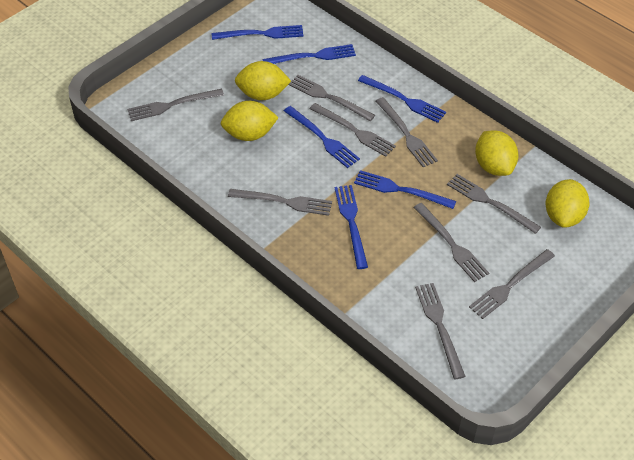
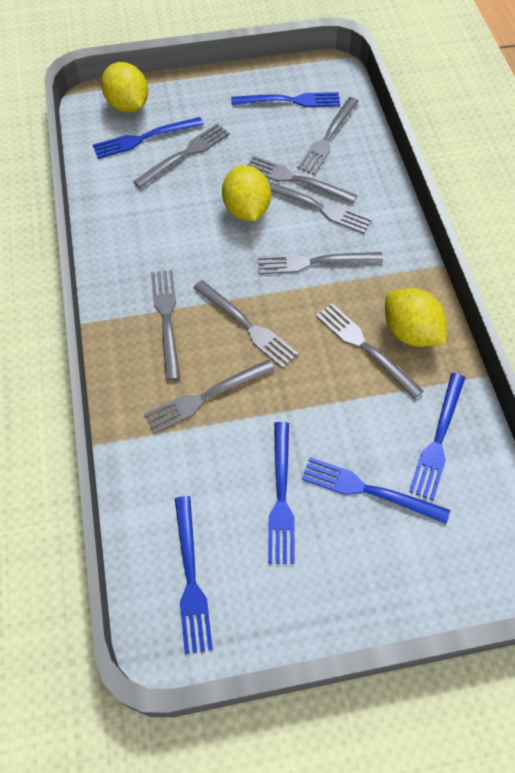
yellow lemon: 4 -> 3

